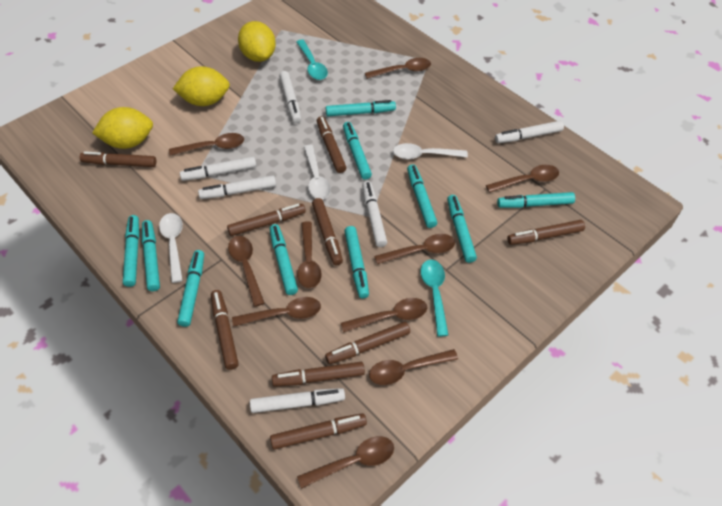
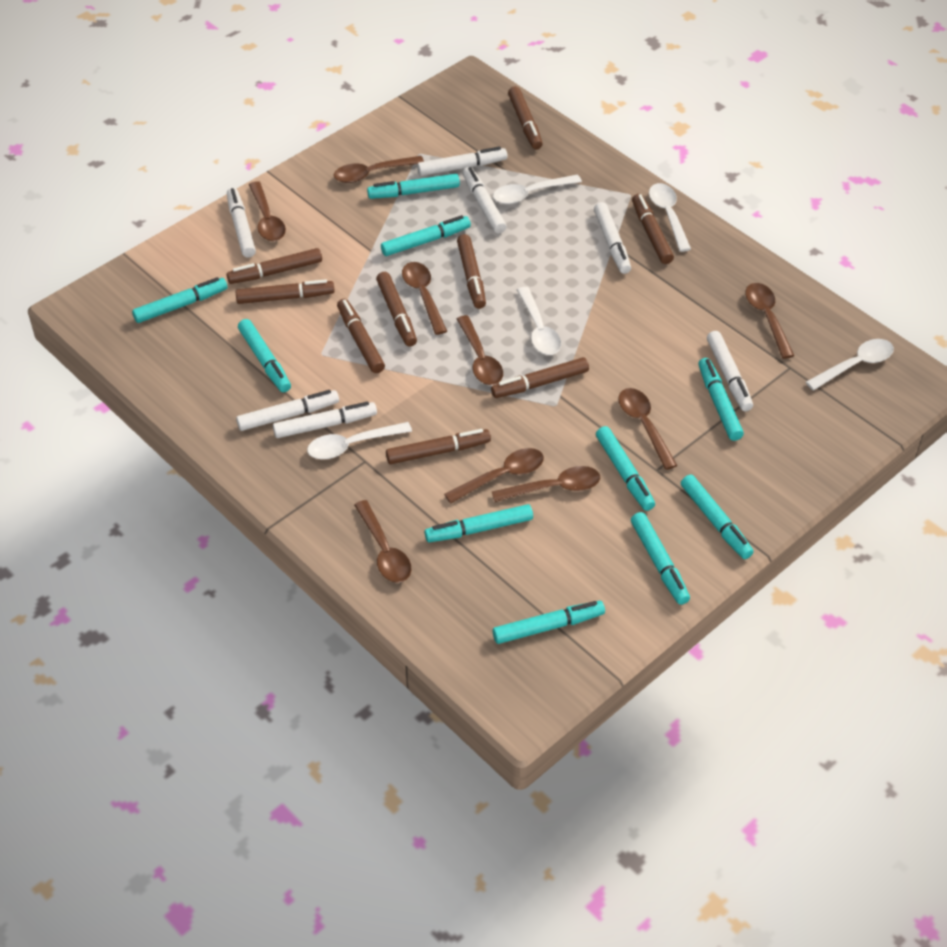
brown spoon: 10 -> 9
turquoise spoon: 2 -> 0
white marker: 6 -> 7
white spoon: 3 -> 5
yellow lemon: 3 -> 0

